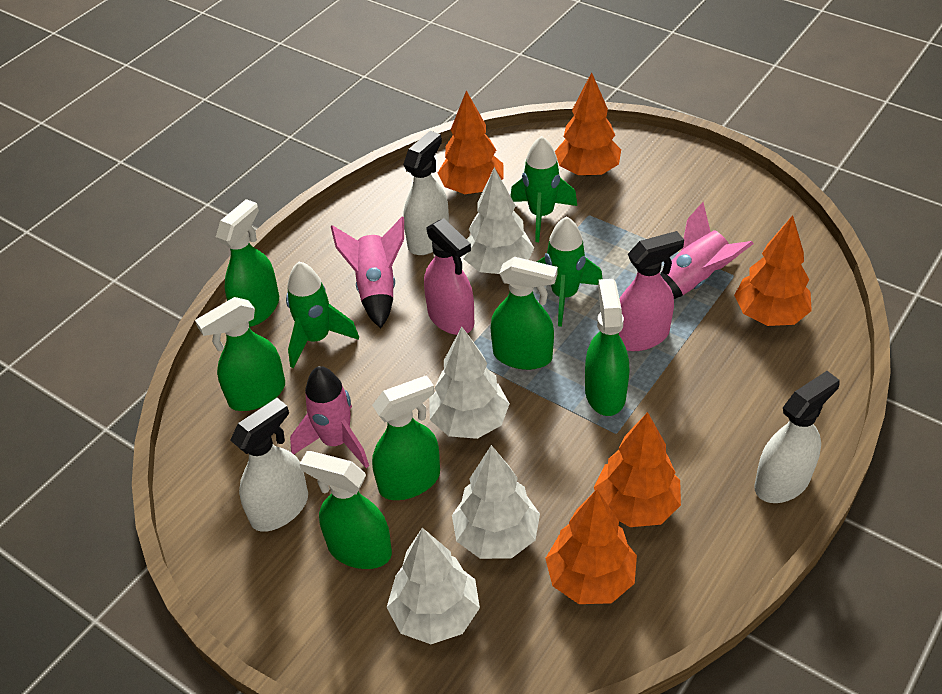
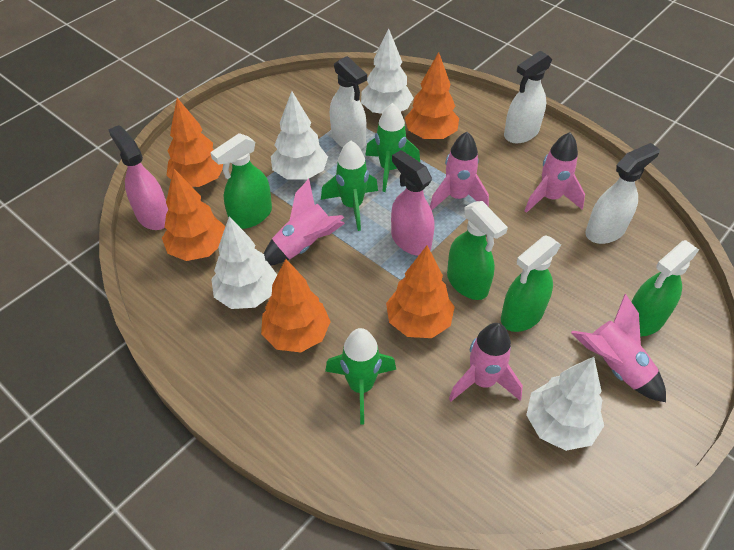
green spray bottle: 6 -> 4
pink rocket: 3 -> 5

